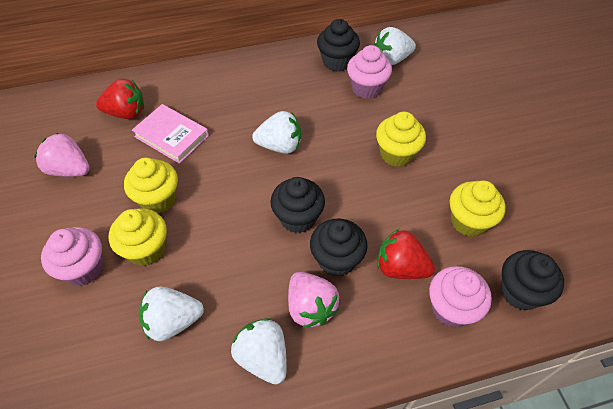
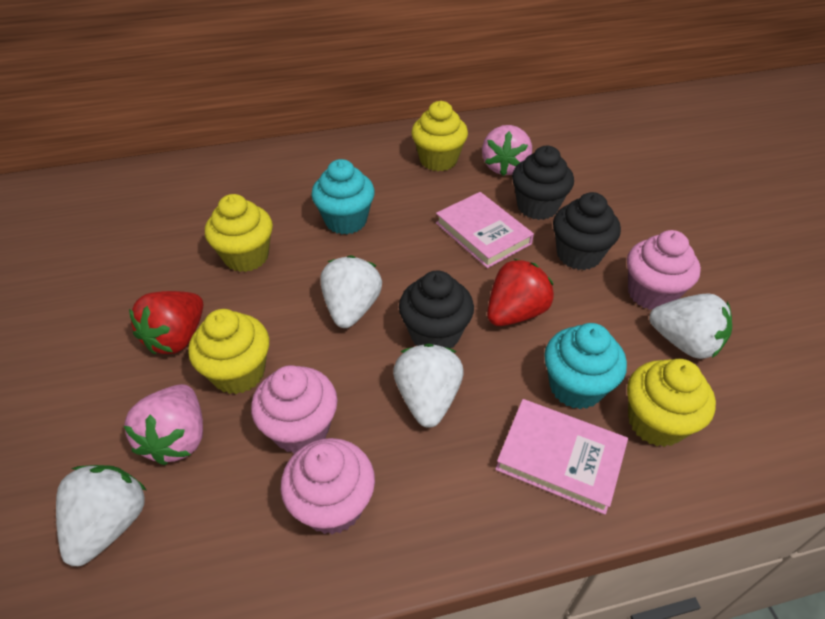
black cupcake: 4 -> 3
pink book: 1 -> 2
turquoise cupcake: 0 -> 2

